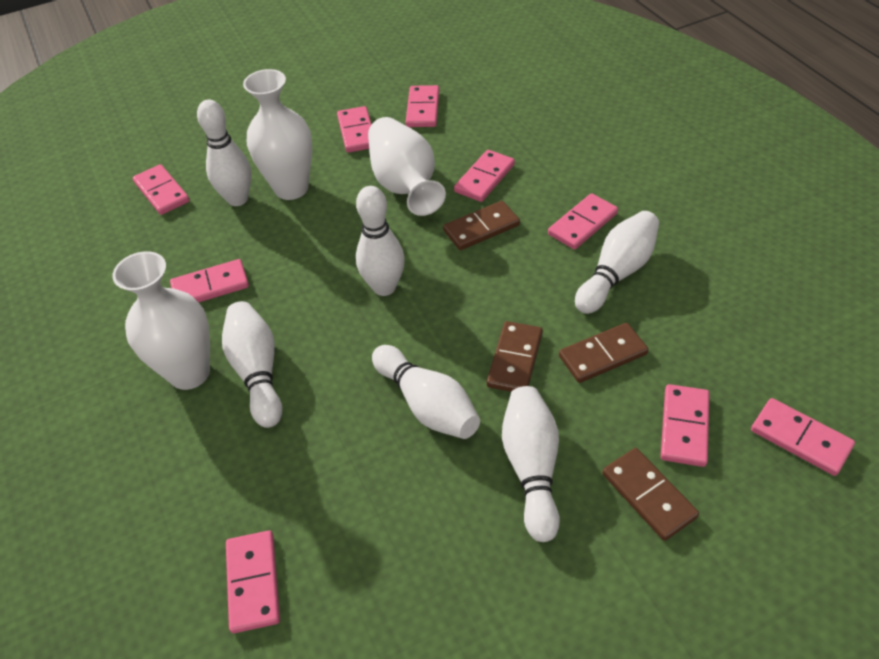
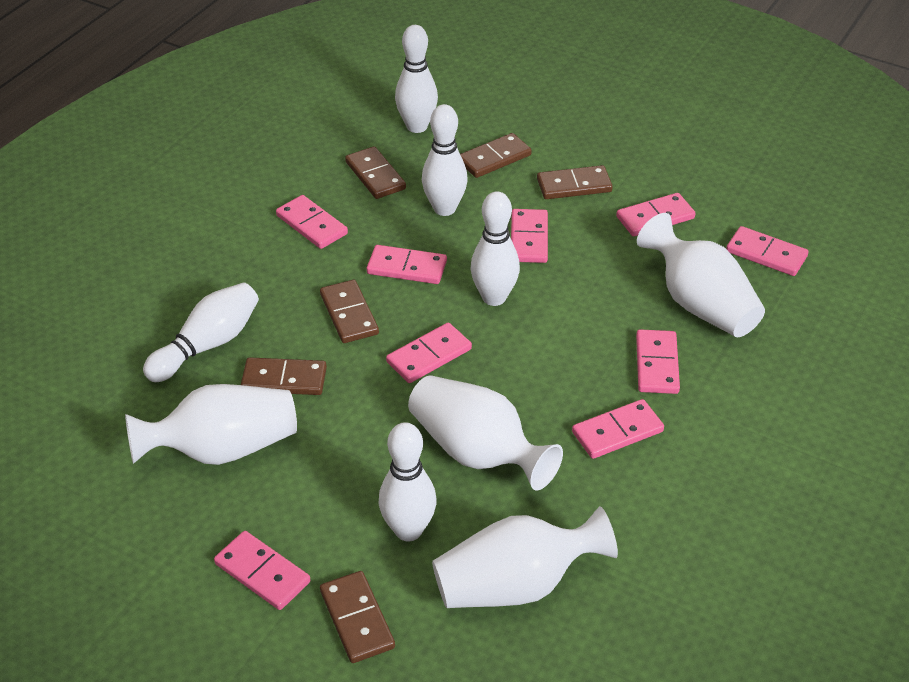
brown domino: 4 -> 6
white bowling pin: 6 -> 5
white vase: 3 -> 4

